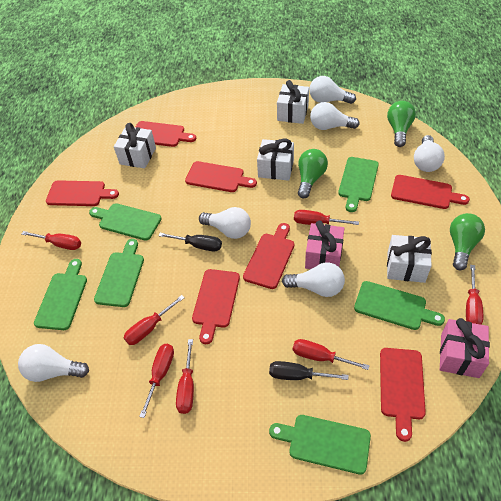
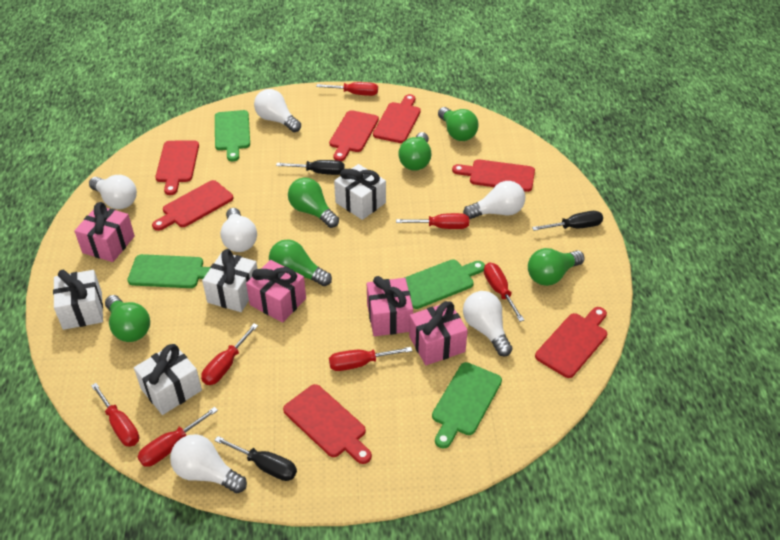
black screwdriver: 2 -> 3
green cutting board: 6 -> 4
green light bulb: 3 -> 6
pink gift: 2 -> 4

